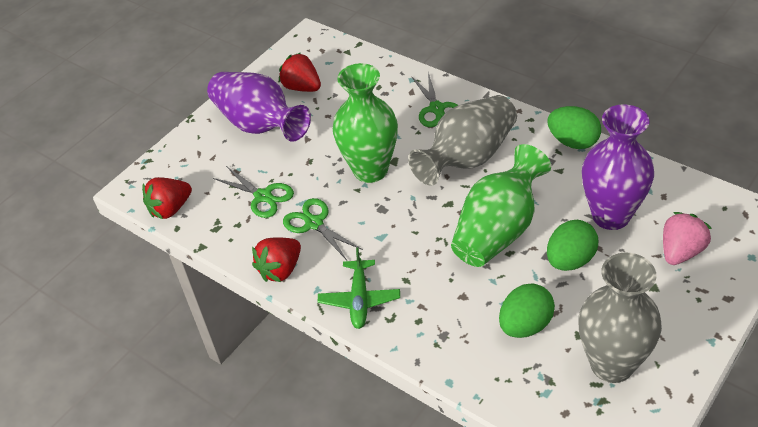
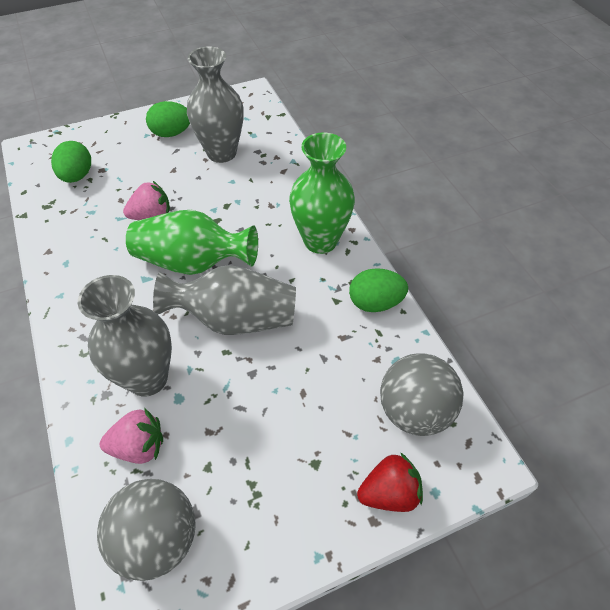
green plane: 1 -> 0
green scissors: 3 -> 0
grey ball: 0 -> 2
grey vase: 2 -> 3
pink strawberry: 1 -> 2
purple vase: 2 -> 0
red strawberry: 3 -> 1

